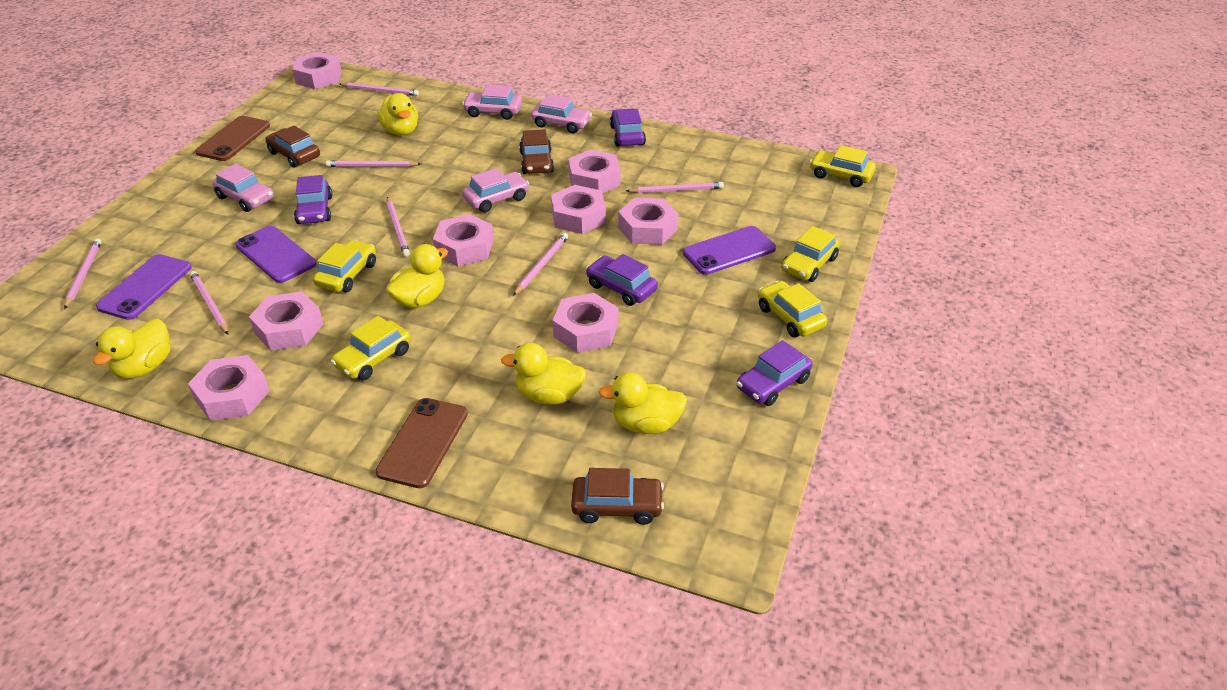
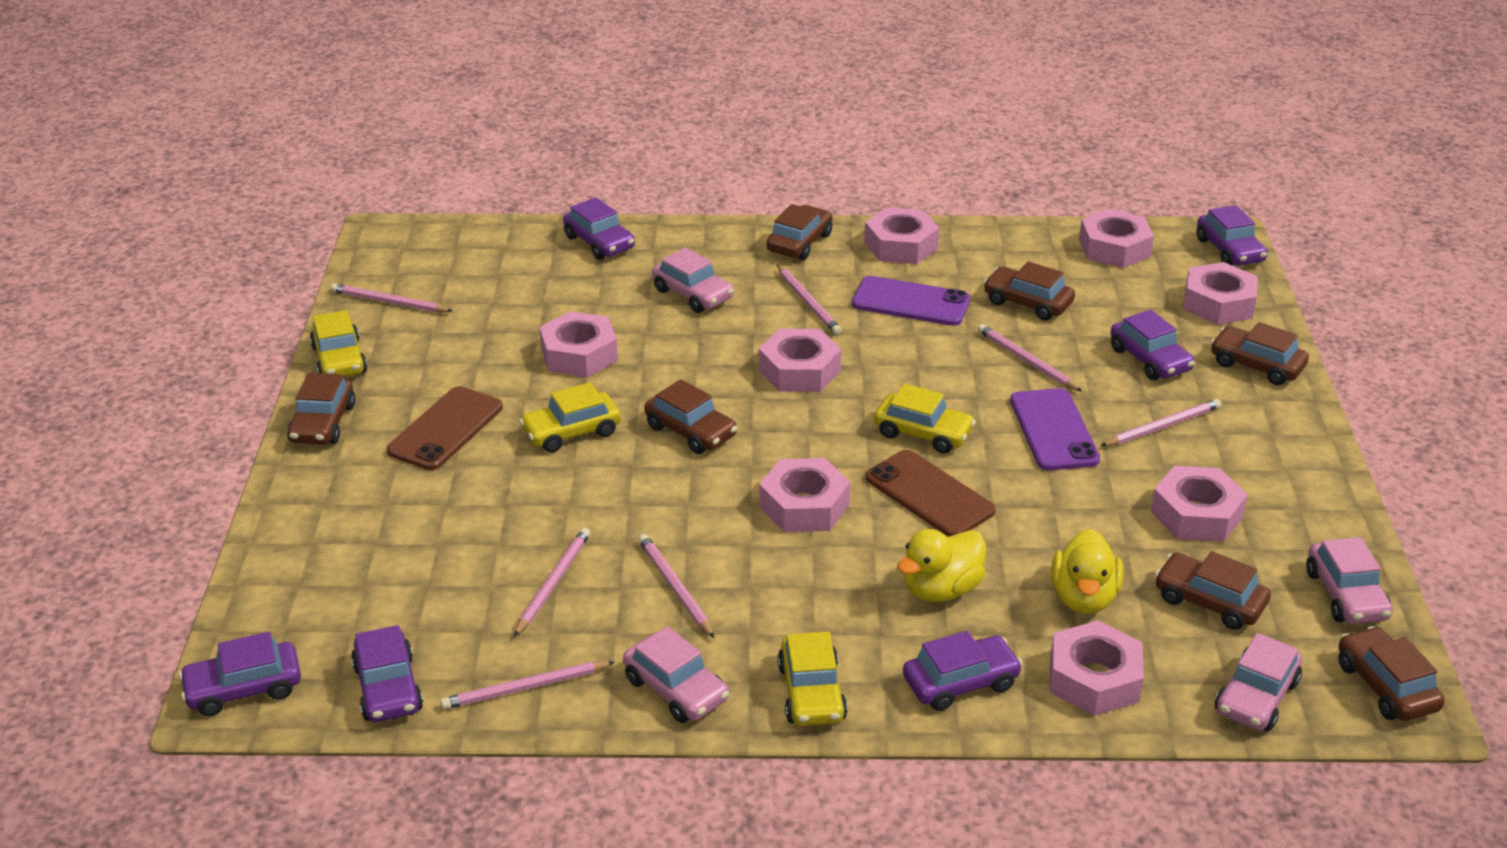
brown car: 3 -> 7
purple car: 4 -> 6
purple phone: 3 -> 2
yellow car: 5 -> 4
yellow duck: 5 -> 2

